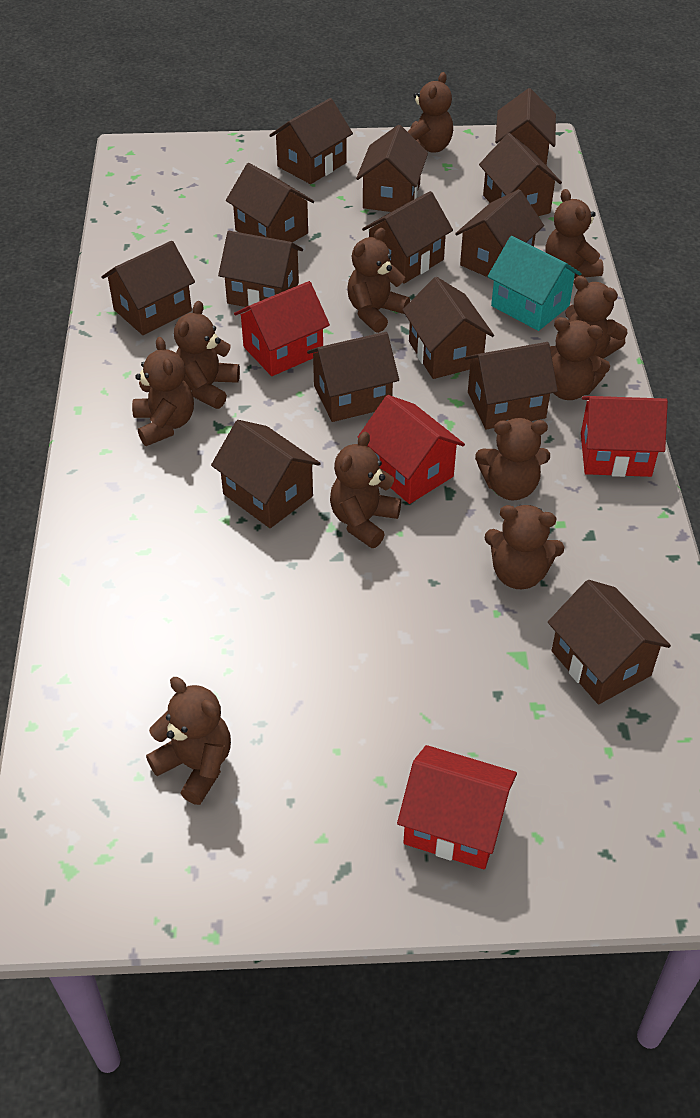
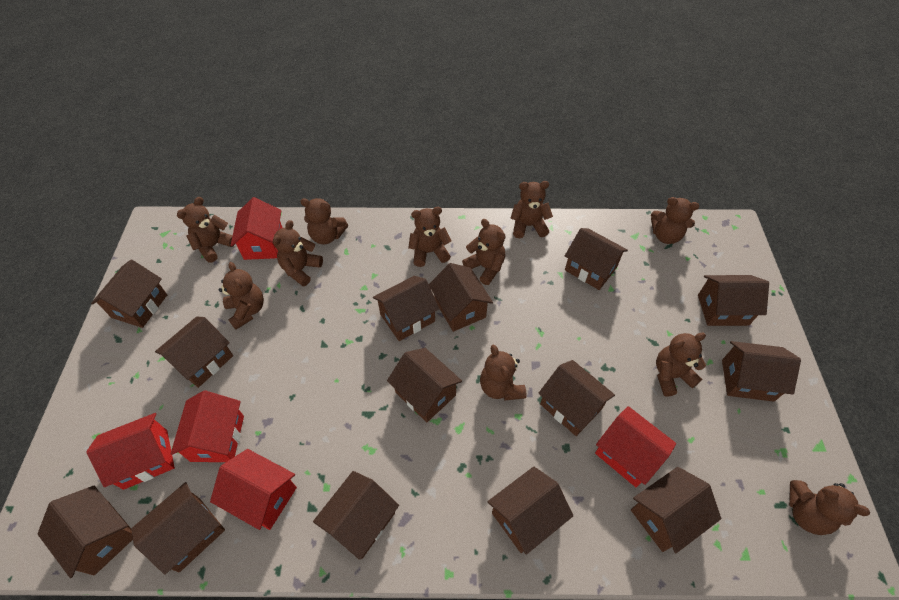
red house: 4 -> 5
turquoise house: 1 -> 0

